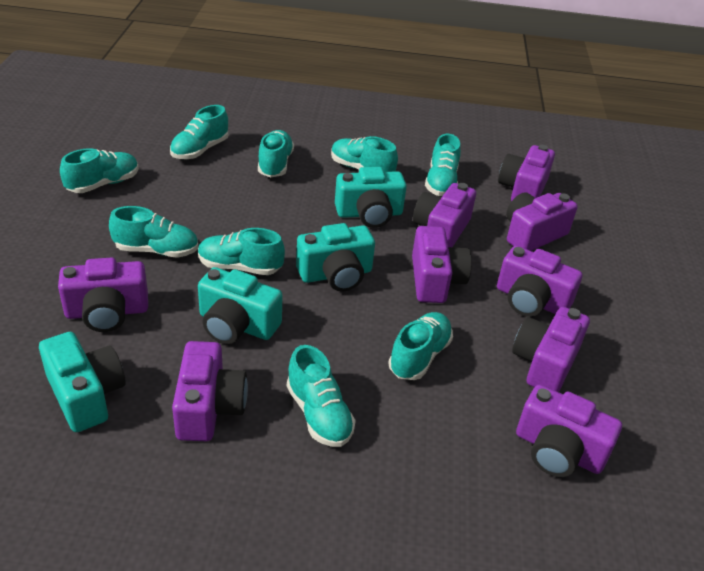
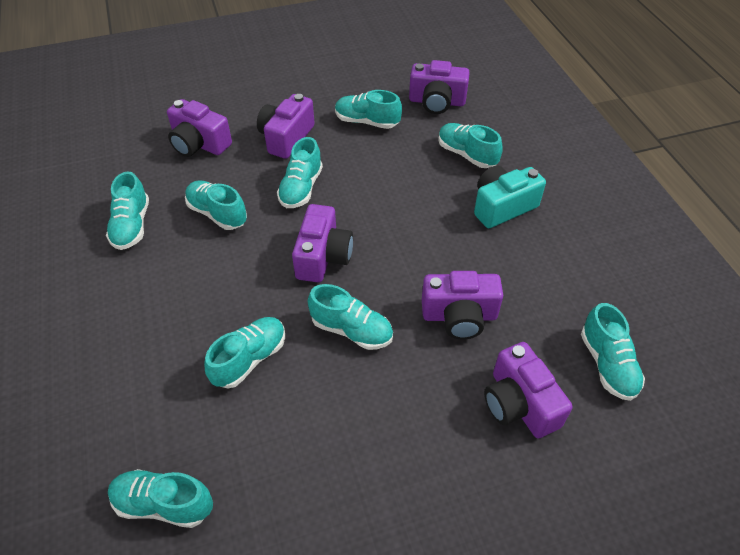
purple camera: 9 -> 6
turquoise camera: 4 -> 1

